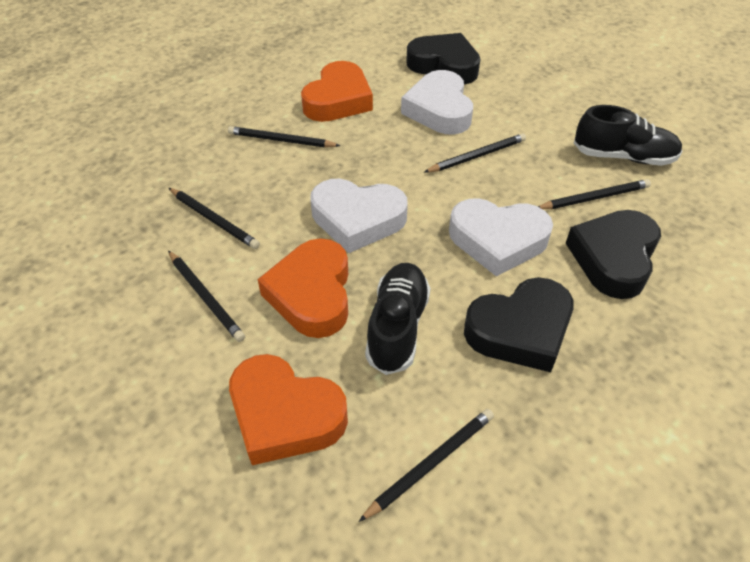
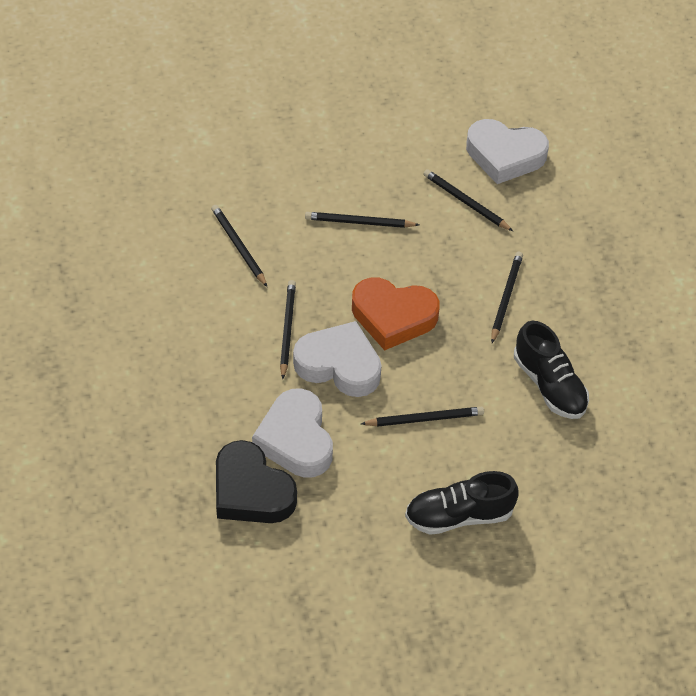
black heart: 3 -> 1
orange heart: 3 -> 1

